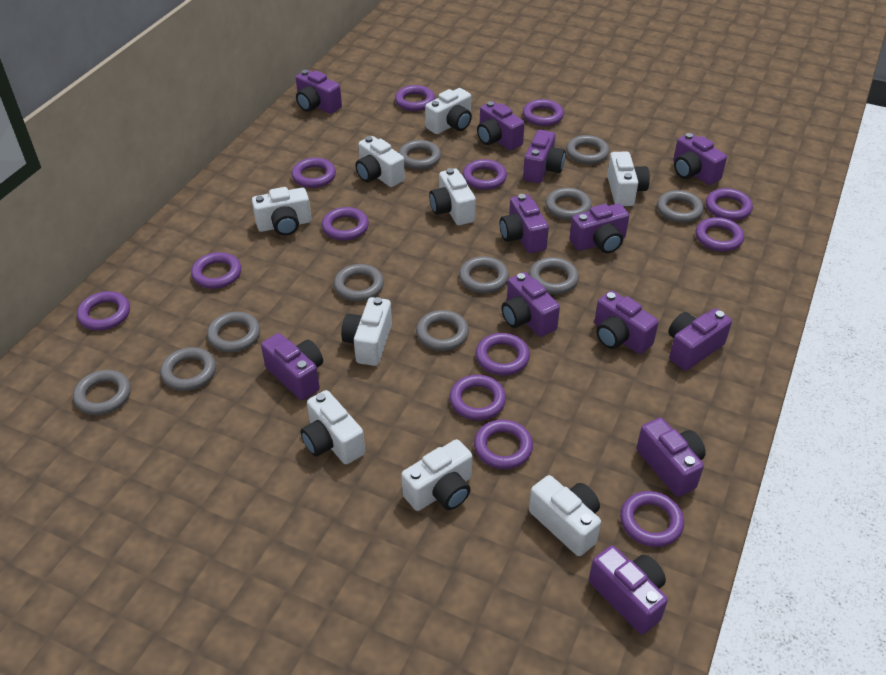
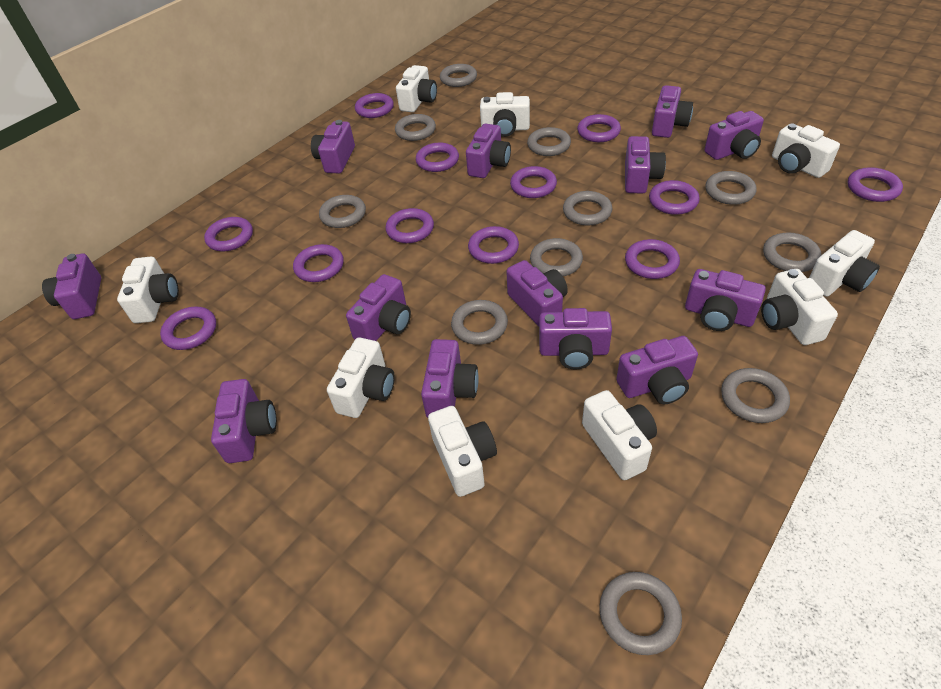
purple camera: 12 -> 13
purple ring: 13 -> 12

